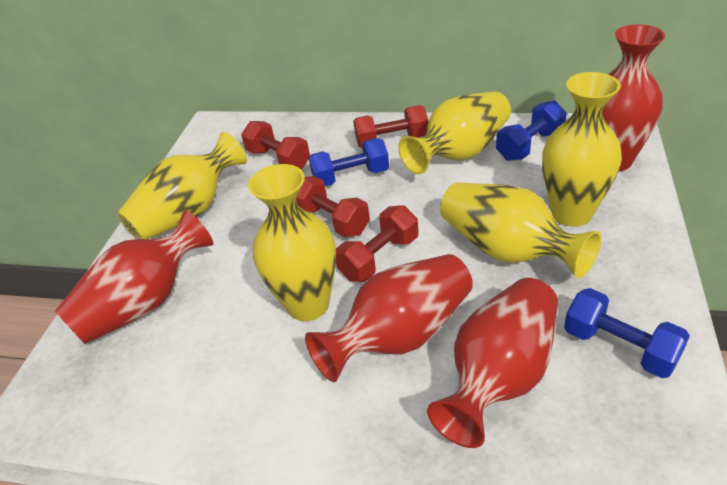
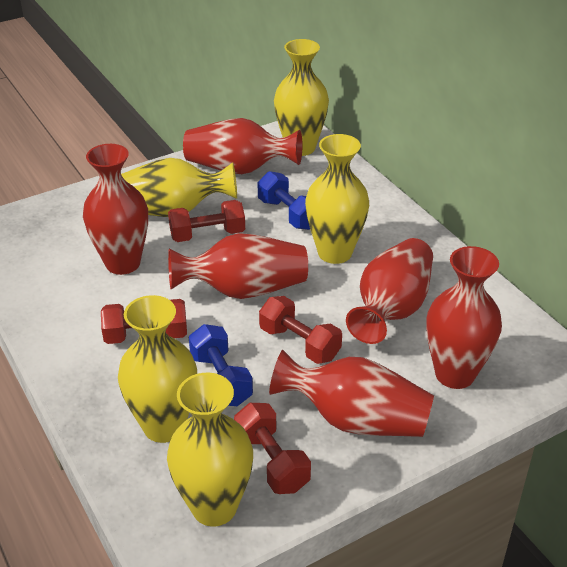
blue dumbbell: 3 -> 2
red vase: 4 -> 6

